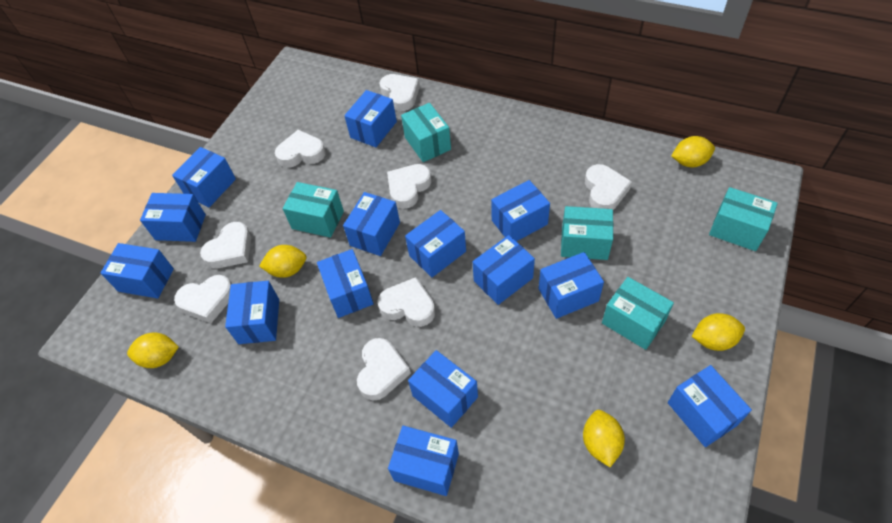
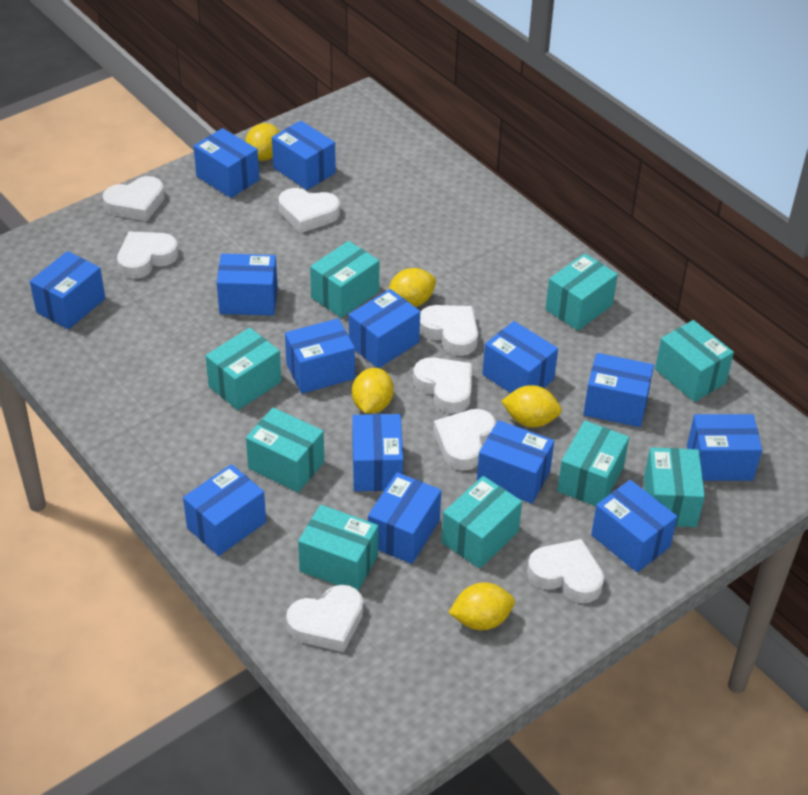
turquoise box: 5 -> 9

